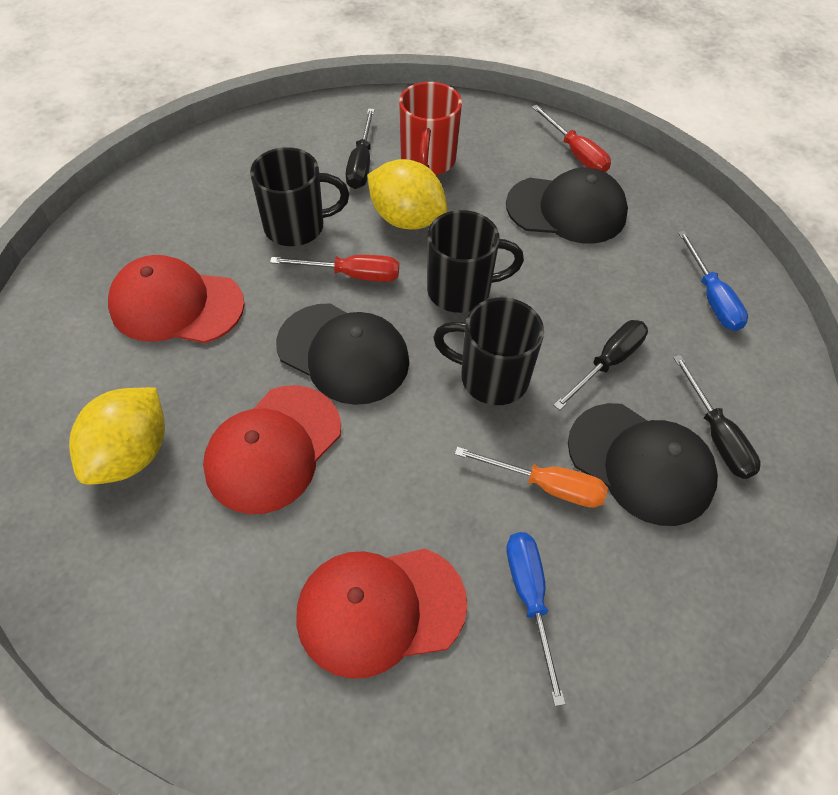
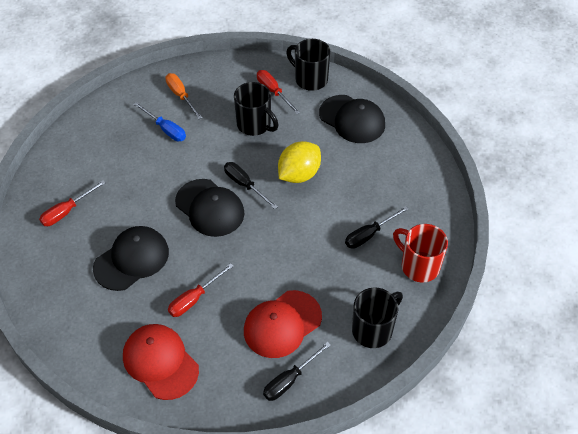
blue screwdriver: 2 -> 1
red cap: 3 -> 2
red screwdriver: 2 -> 3
yellow lemon: 2 -> 1

